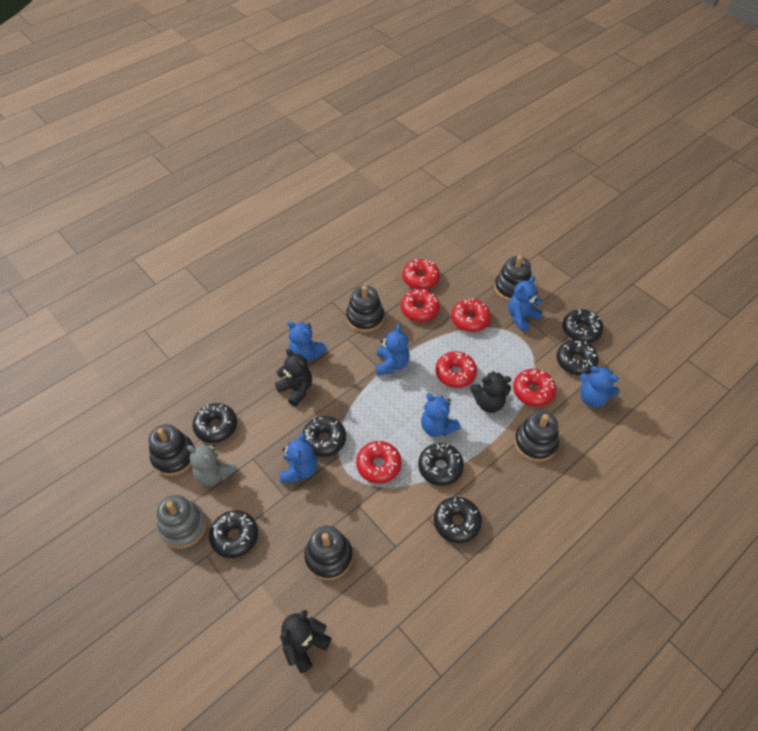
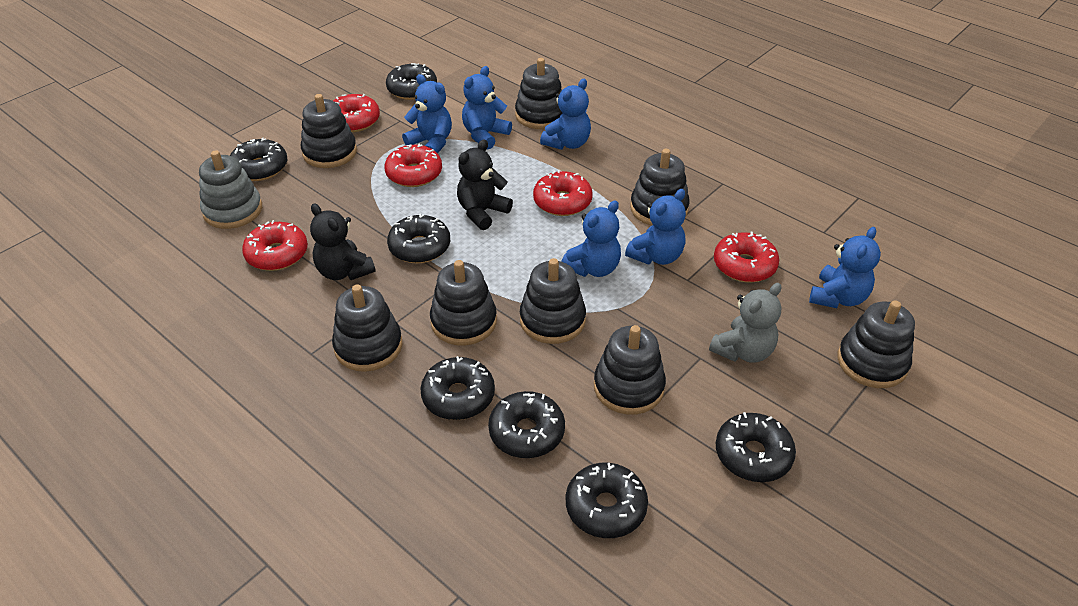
black stacking toy: 5 -> 8
black teddy bear: 3 -> 2
red donut: 6 -> 5

